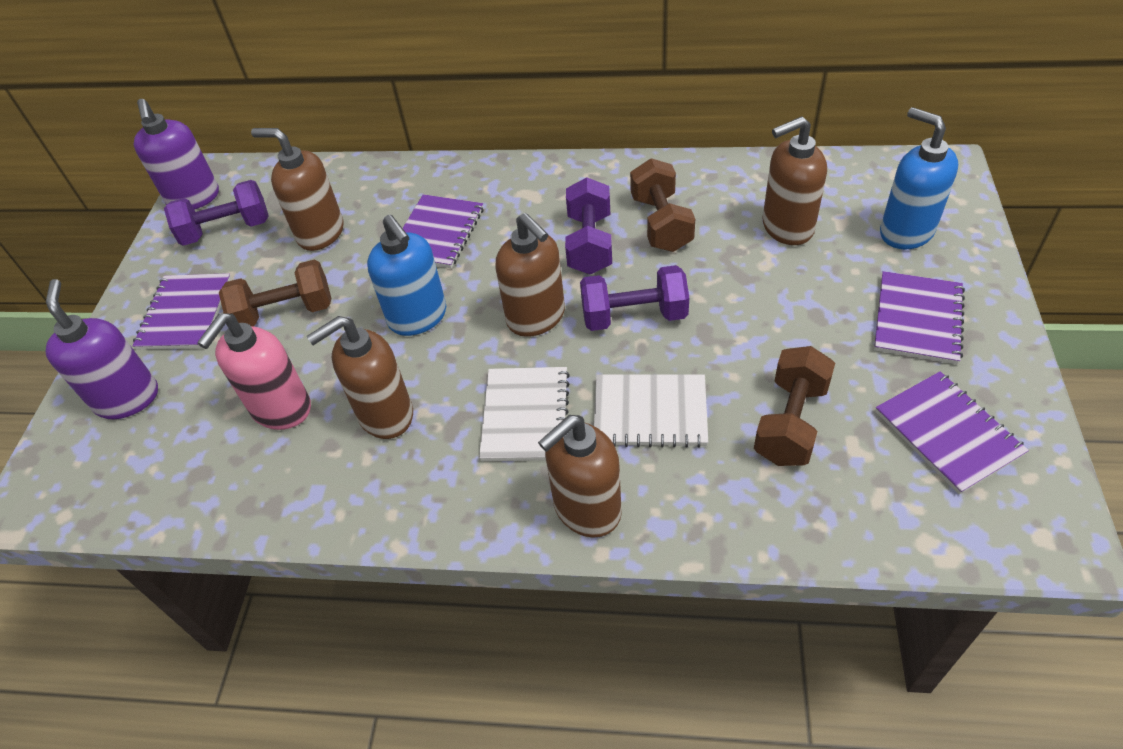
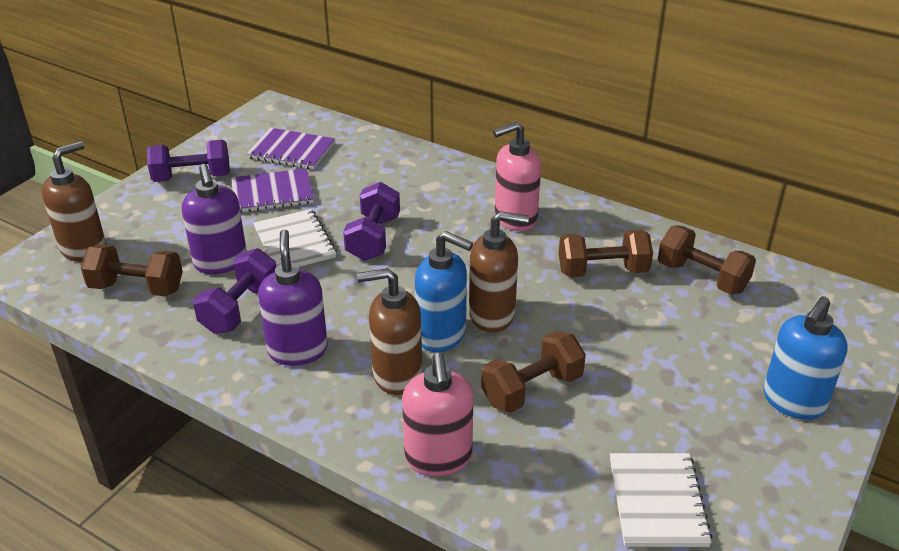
brown dumbbell: 3 -> 4
brown soap dispenser: 5 -> 3
pink soap dispenser: 1 -> 2
purple notebook: 4 -> 2

